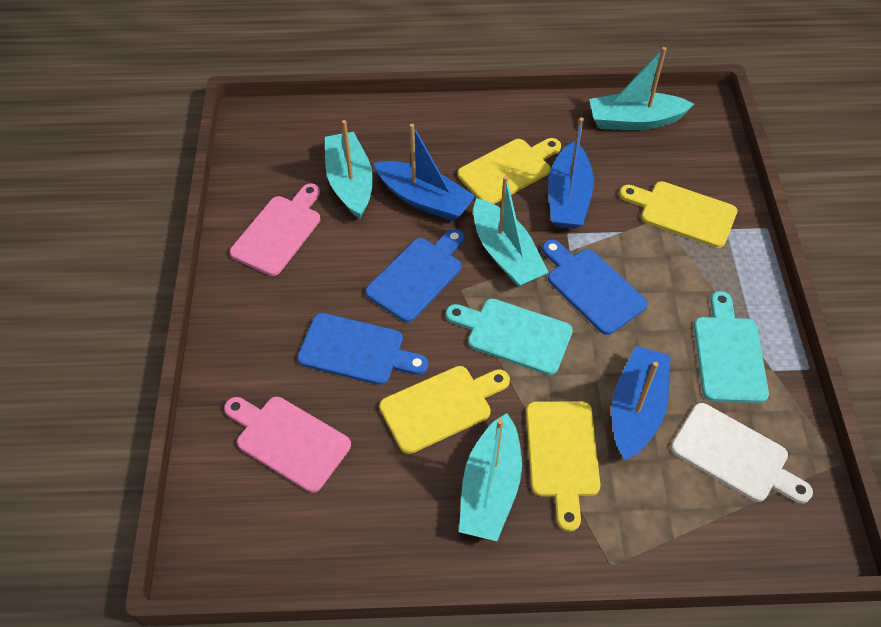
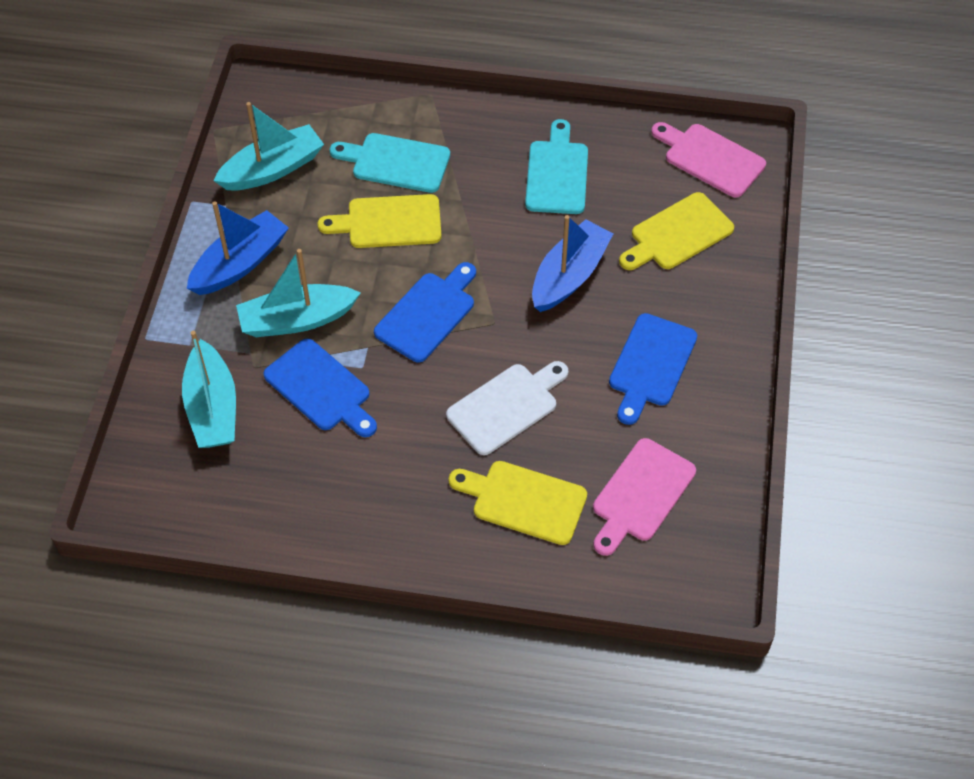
blue boat: 3 -> 2
turquoise boat: 4 -> 3
yellow cutting board: 4 -> 3

